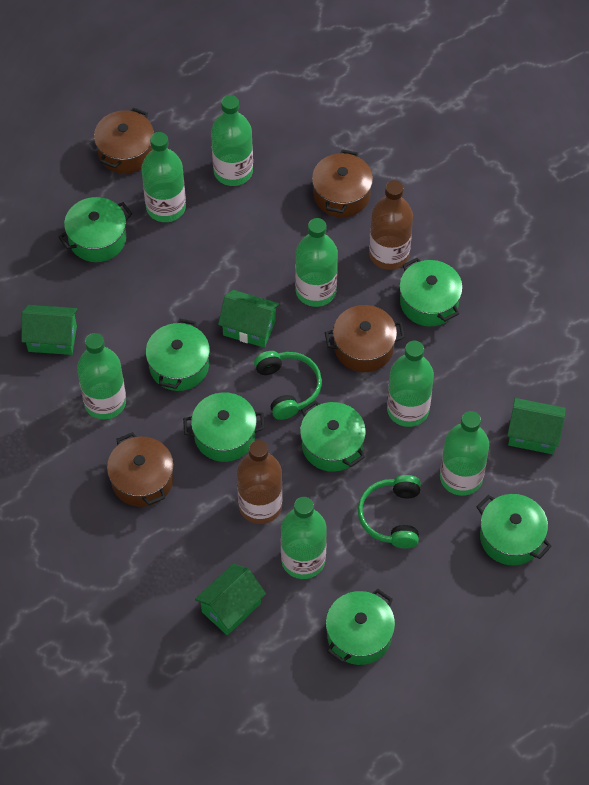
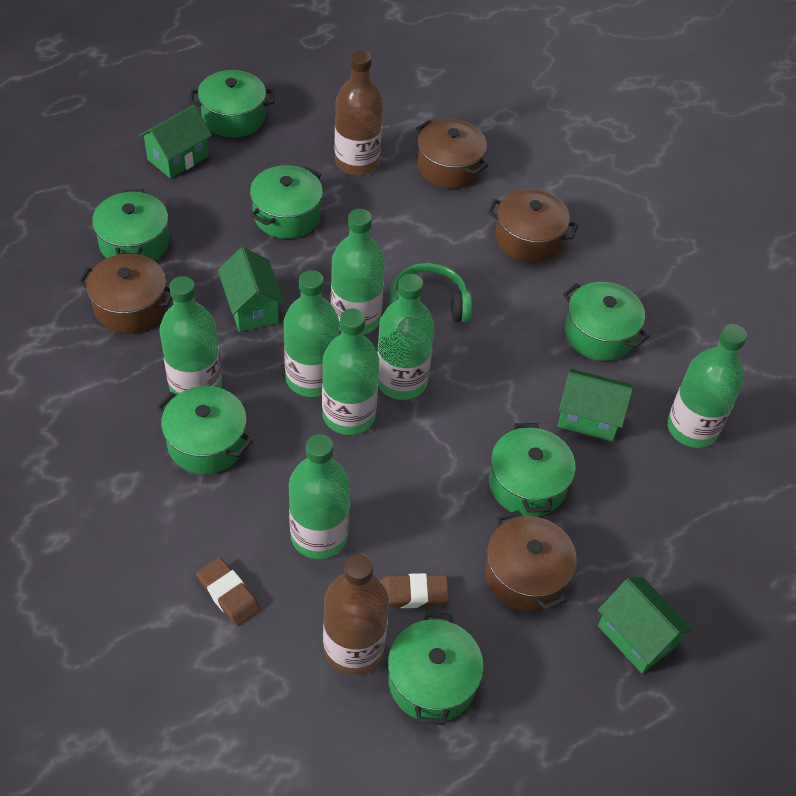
brown eraser: 0 -> 2
green headphones: 2 -> 1

